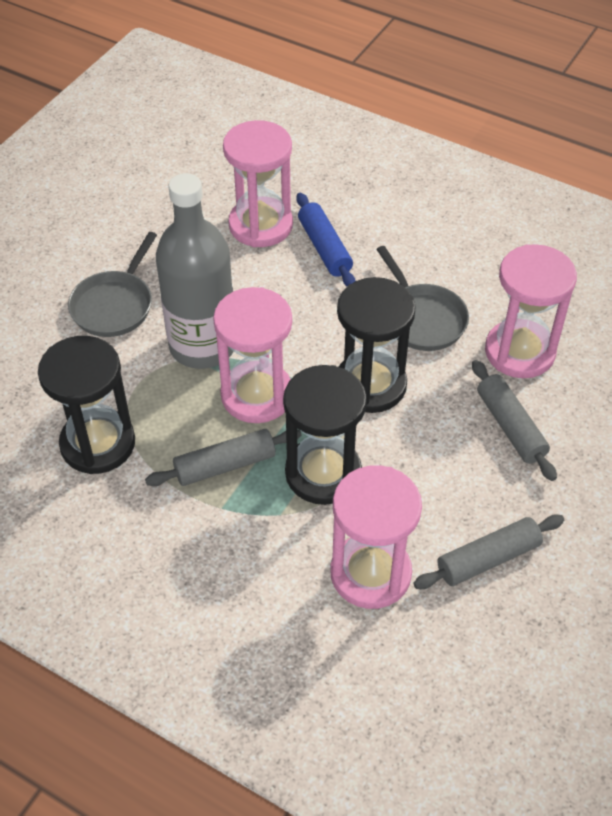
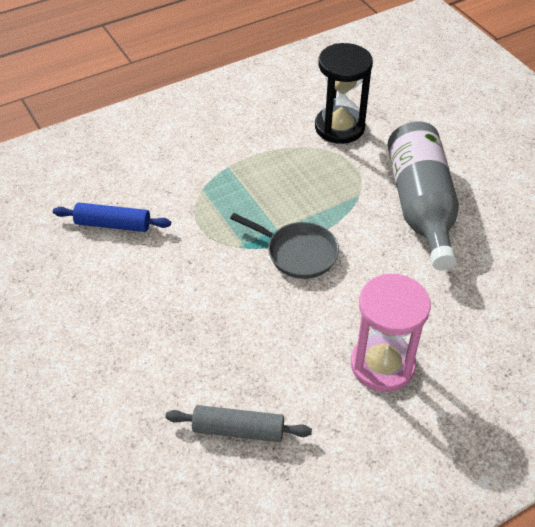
black hourglass: 3 -> 1
grey pan: 2 -> 1
grey rolling pin: 3 -> 1
pink hourglass: 4 -> 1

